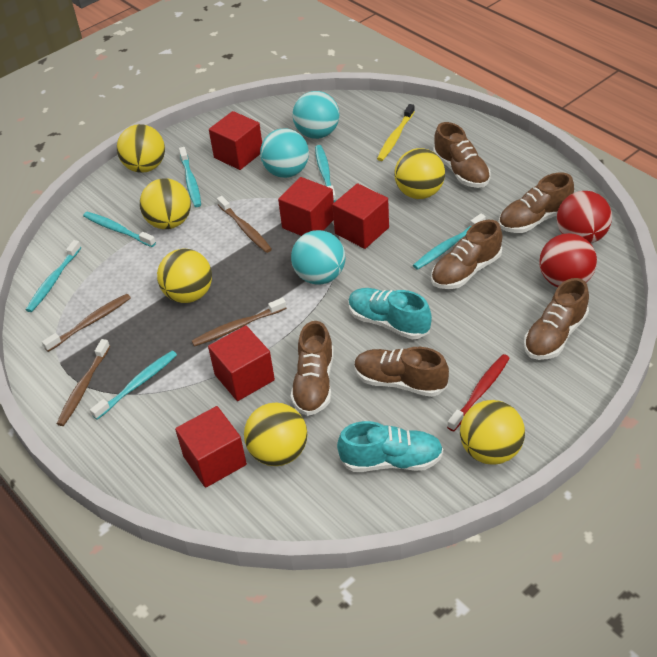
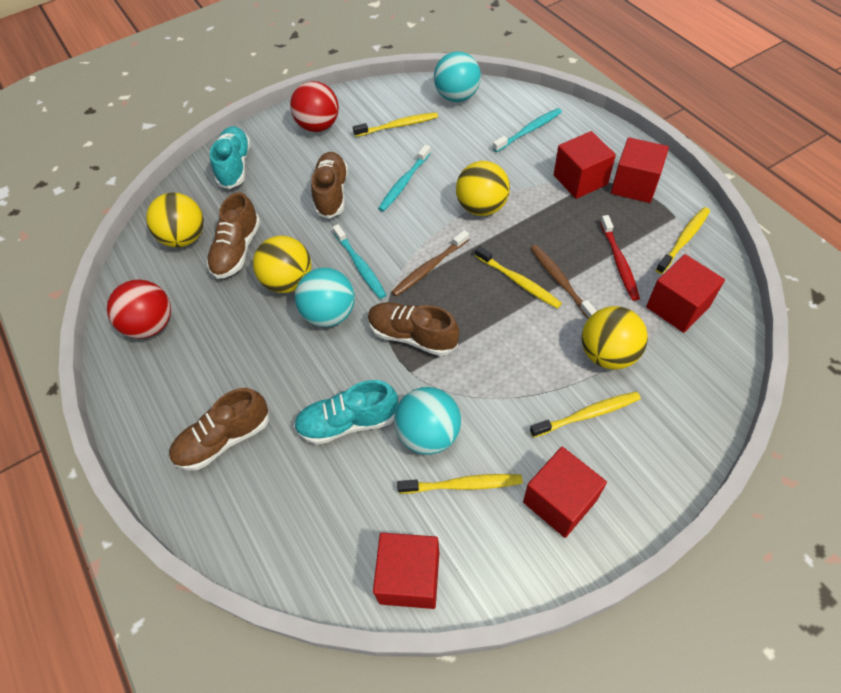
brown shoe: 6 -> 4
brown toothbrush: 4 -> 2
turquoise toothbrush: 6 -> 3
yellow ball: 6 -> 4
yellow toothbrush: 1 -> 5

